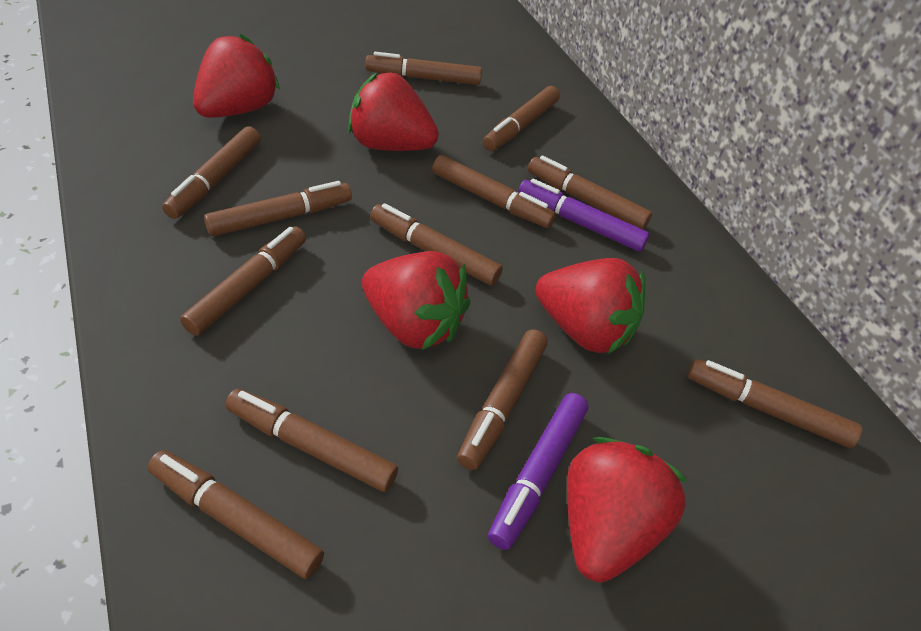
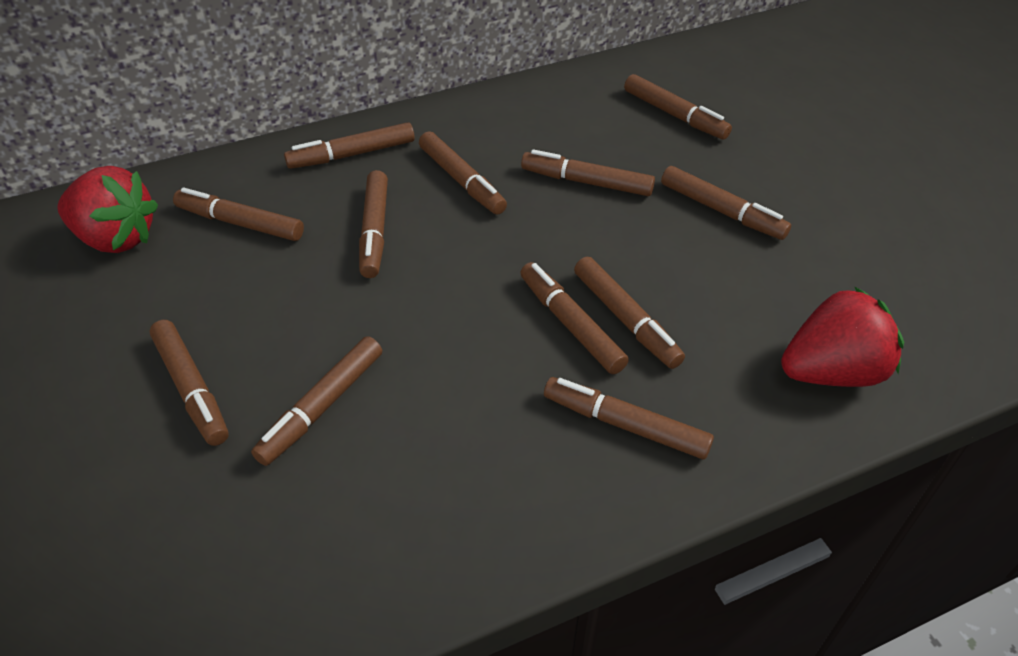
purple marker: 2 -> 0
red strawberry: 5 -> 2

